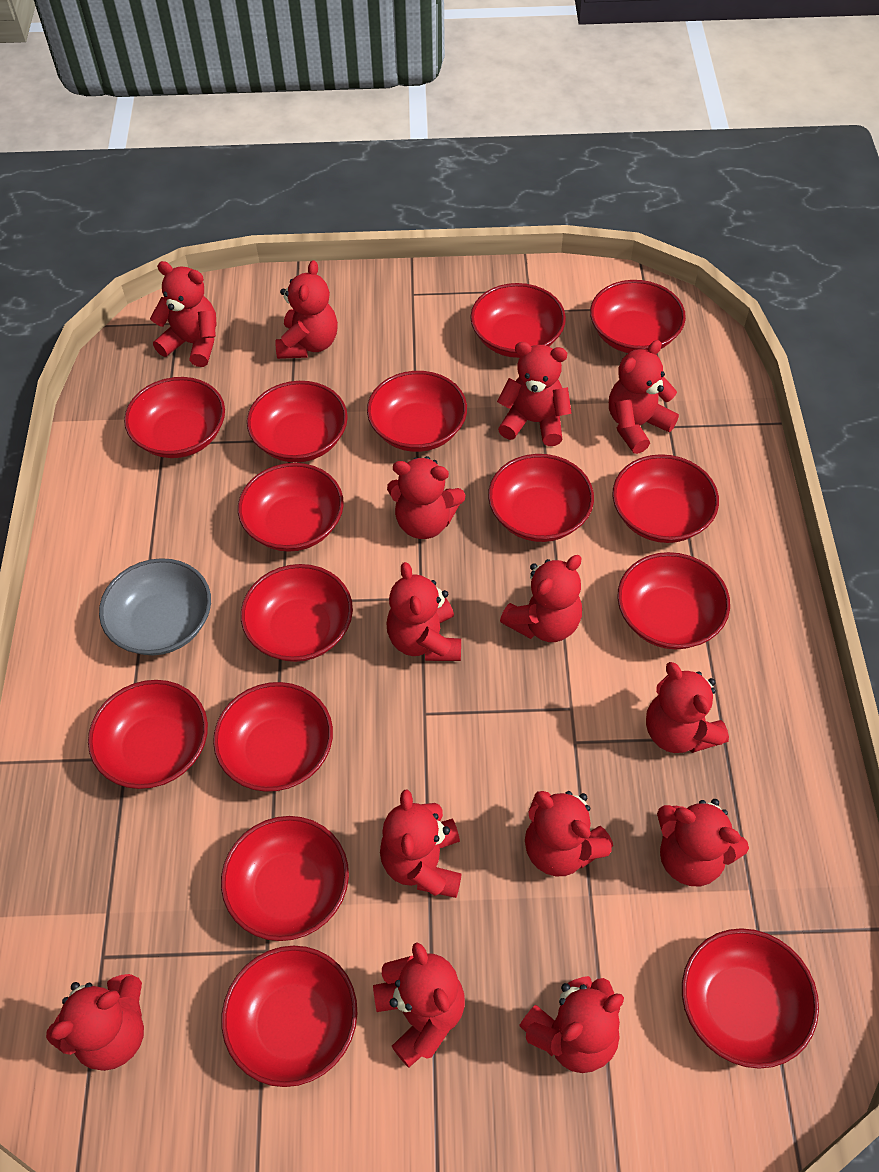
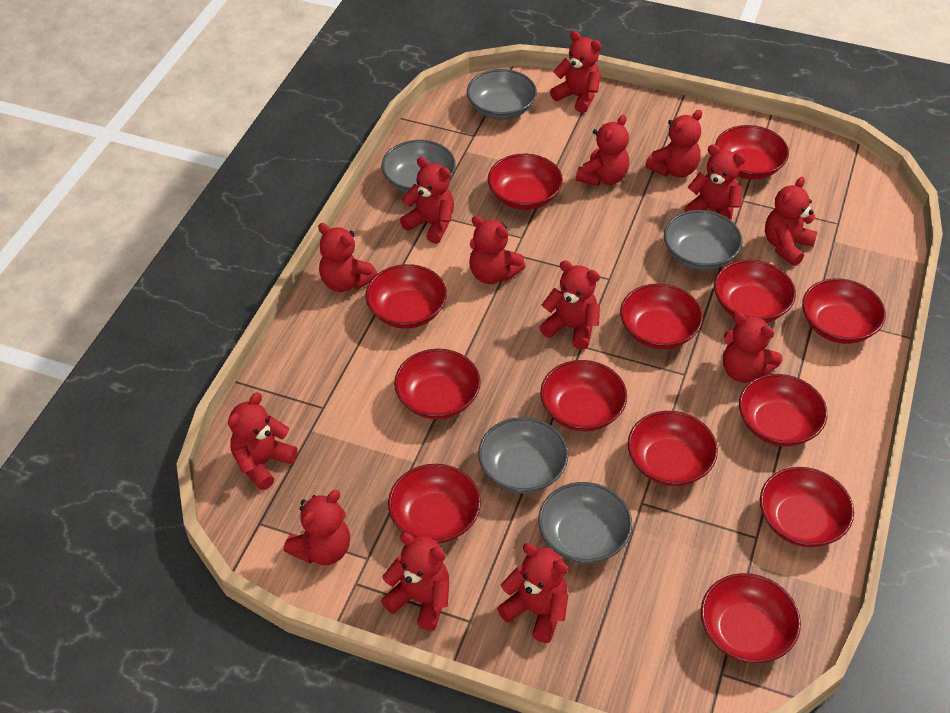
grey bowl: 1 -> 5
red bowl: 15 -> 13

